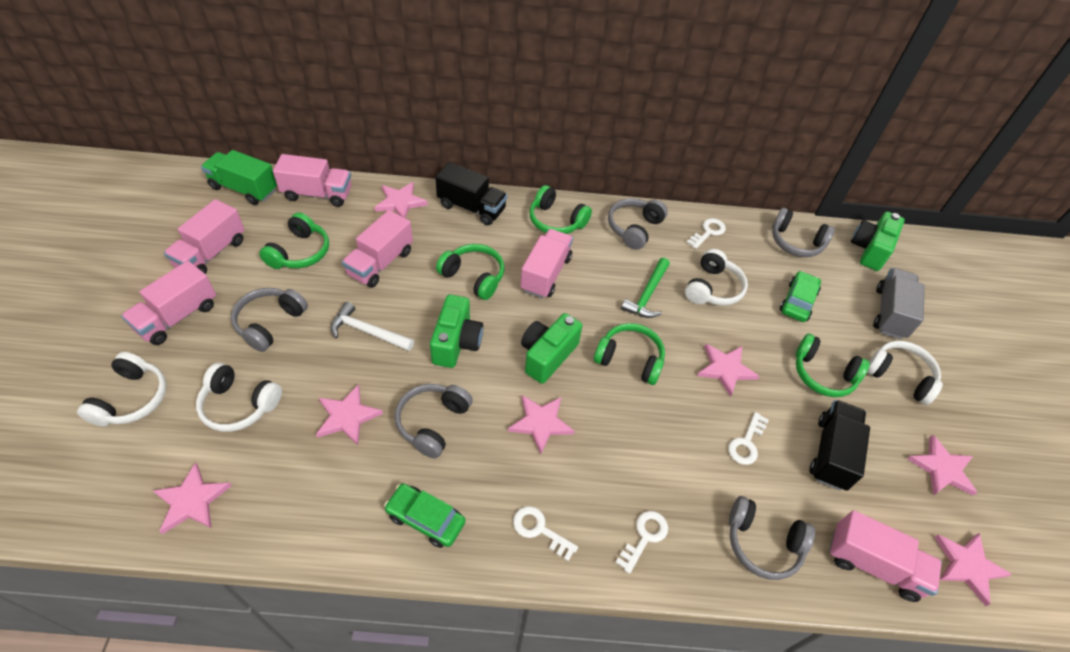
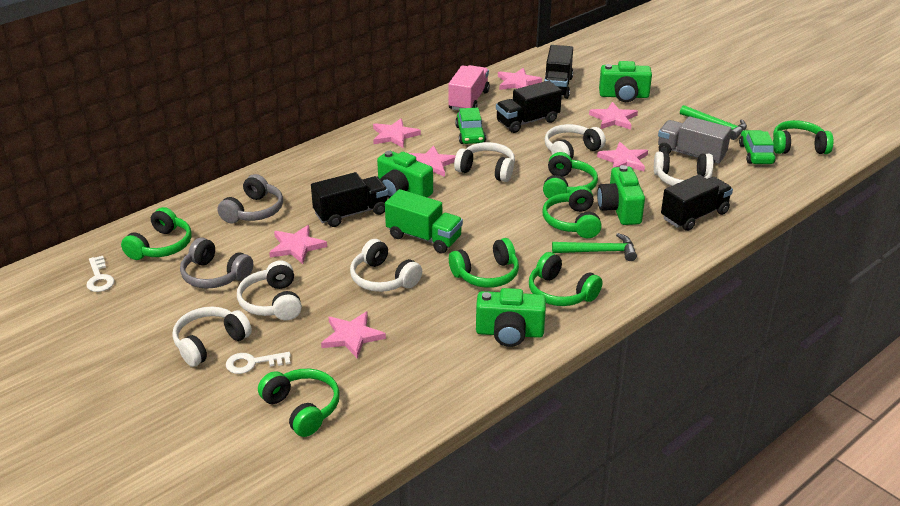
black truck: 2 -> 4
green camera: 3 -> 4
green hammer: 1 -> 2
green headphones: 5 -> 7
grey headphones: 5 -> 2
pink truck: 6 -> 1
white hammer: 1 -> 0
white headphones: 4 -> 6
white key: 4 -> 2

